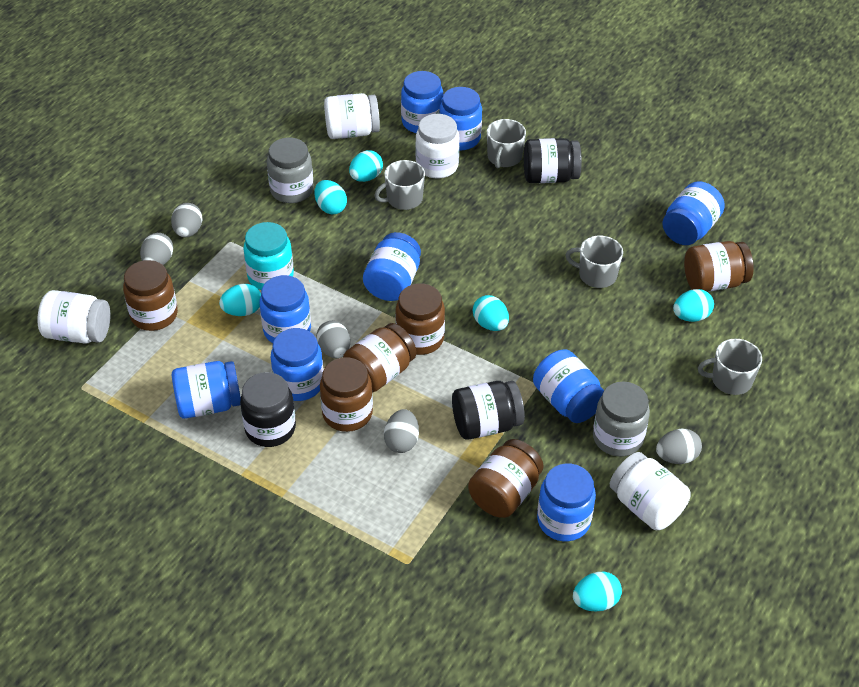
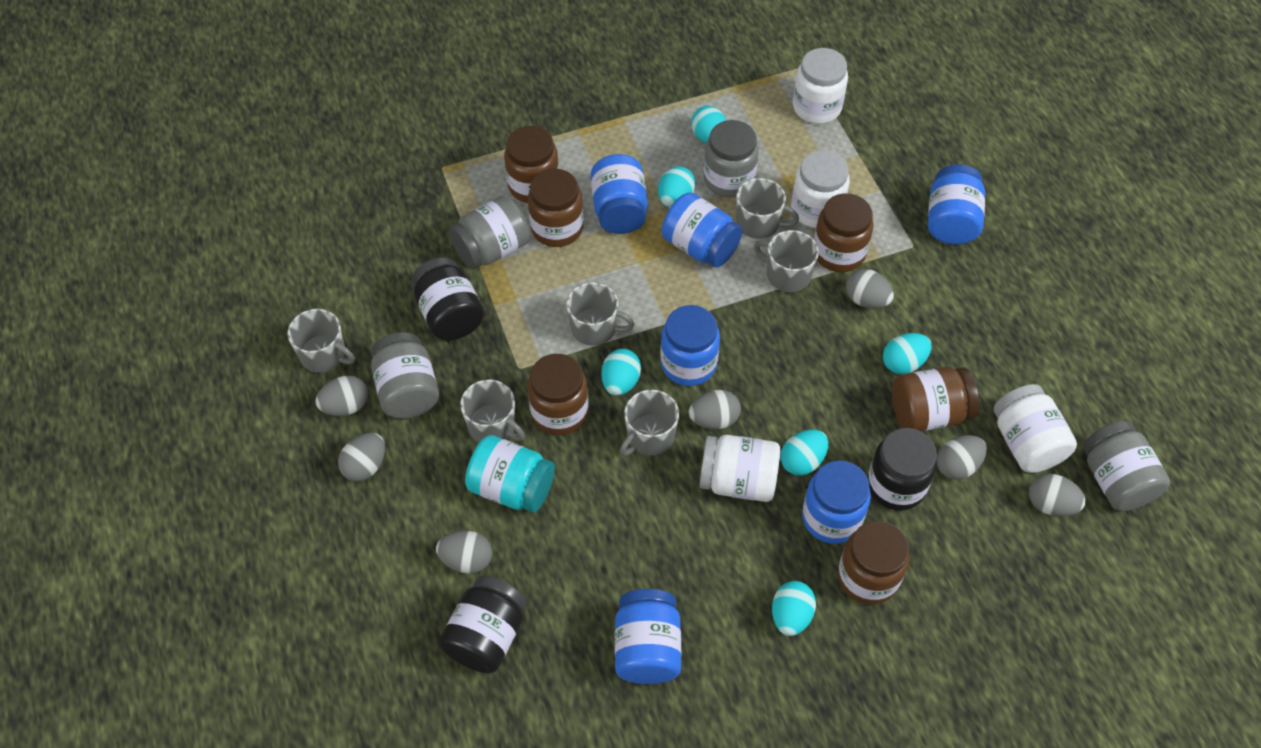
blue jar: 9 -> 6
grey egg: 5 -> 7
grey jar: 2 -> 4
grey mug: 4 -> 6

